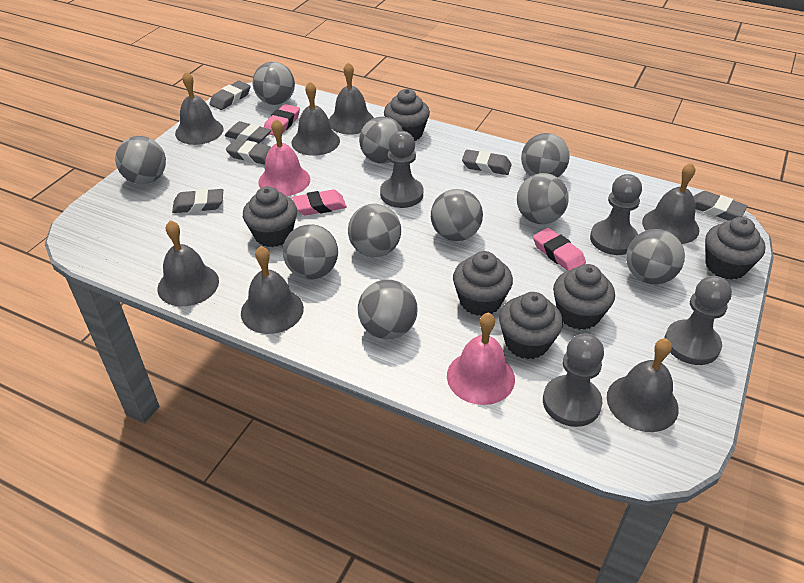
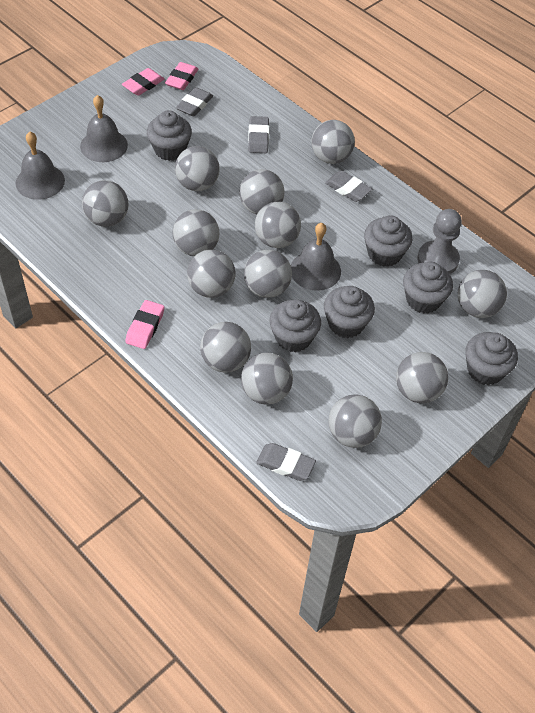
grey ball: 10 -> 13
grey bell: 7 -> 3
grey eraser: 6 -> 4
grey pawn: 4 -> 1
pink bell: 2 -> 0

